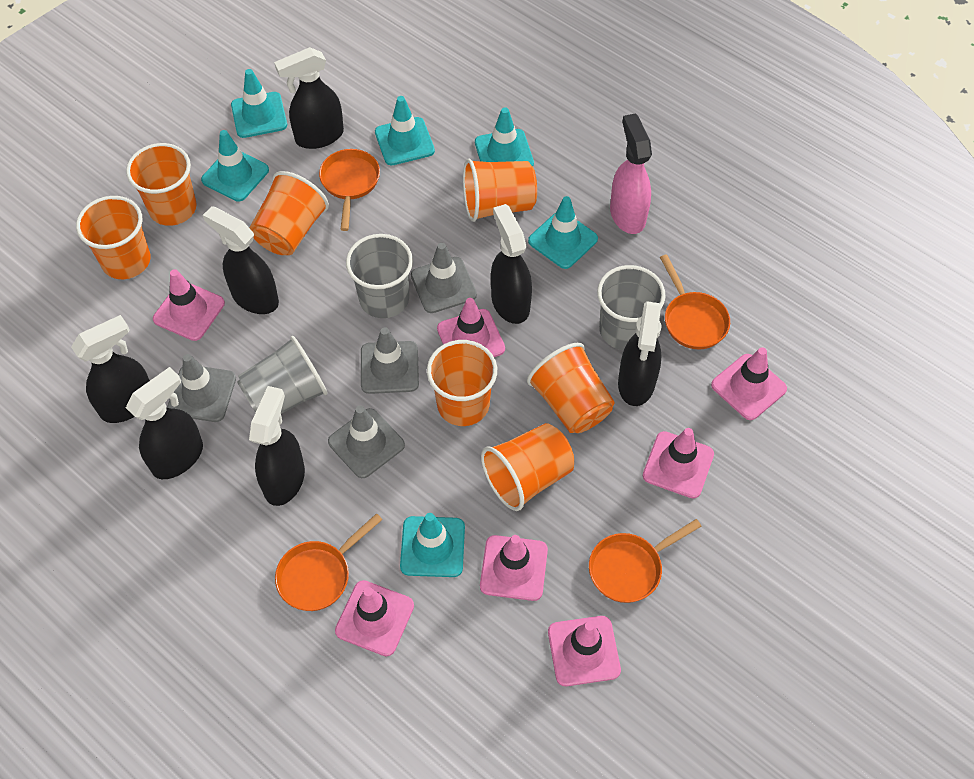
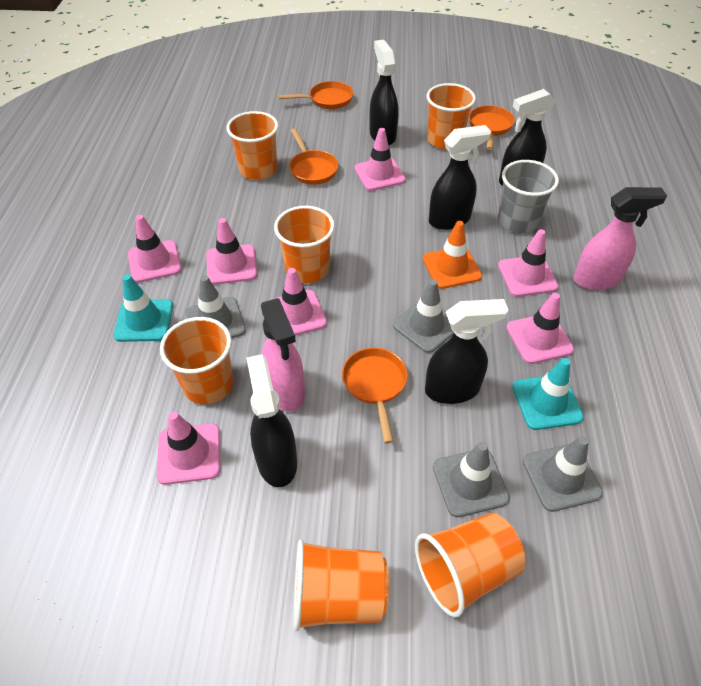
black spray bottle: 7 -> 5
grey cup: 3 -> 1
orange cup: 7 -> 6
orange traffic cone: 0 -> 1
pink spray bottle: 1 -> 2
turquoise traffic cone: 6 -> 2

